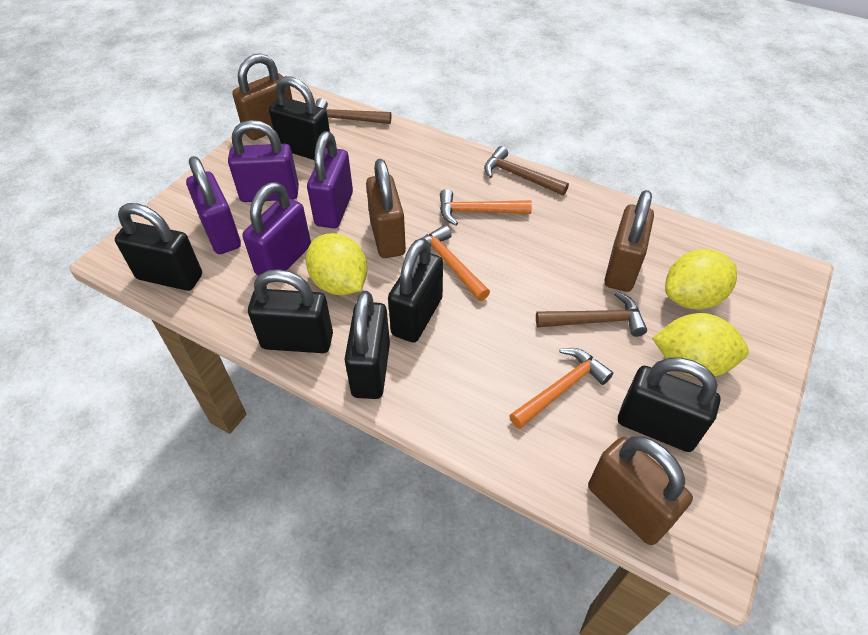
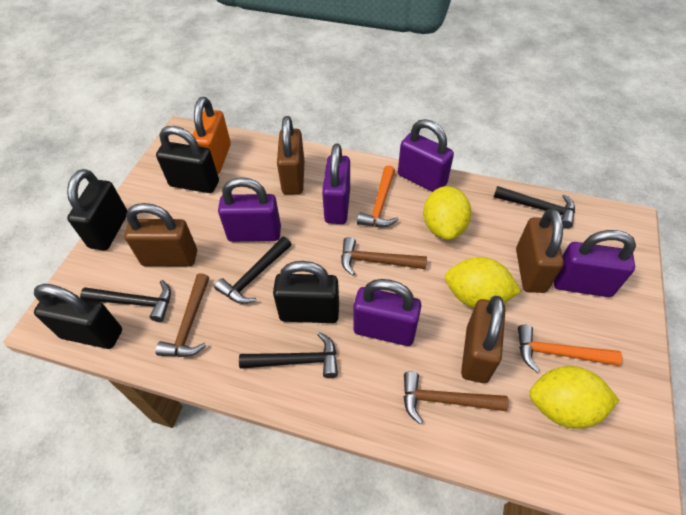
black hammer: 0 -> 4
black padlock: 6 -> 4
orange hammer: 3 -> 2
orange padlock: 0 -> 1
purple padlock: 4 -> 5

